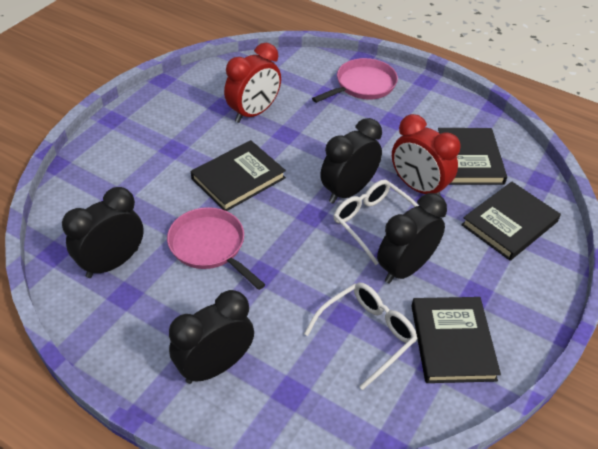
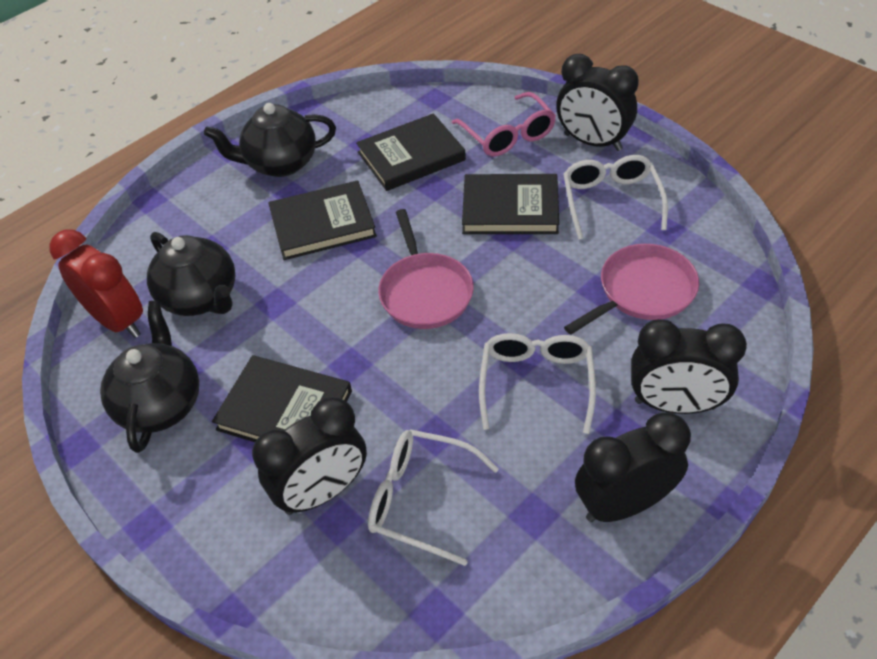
black teapot: 0 -> 3
pink glasses: 0 -> 1
red clock: 2 -> 1
white glasses: 2 -> 3

